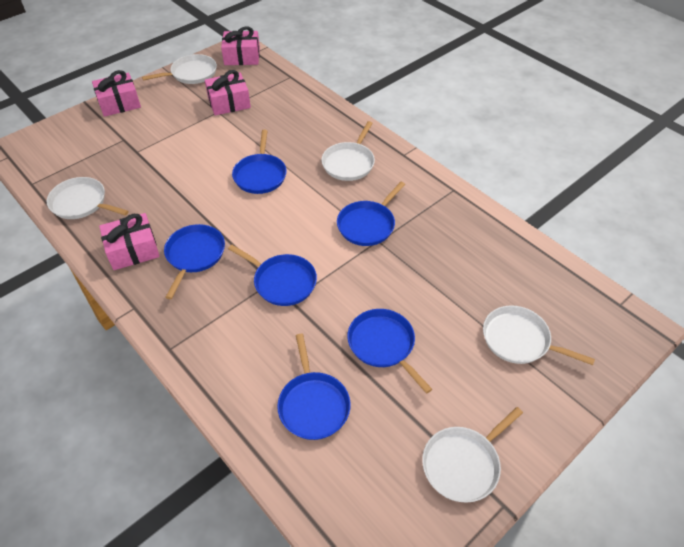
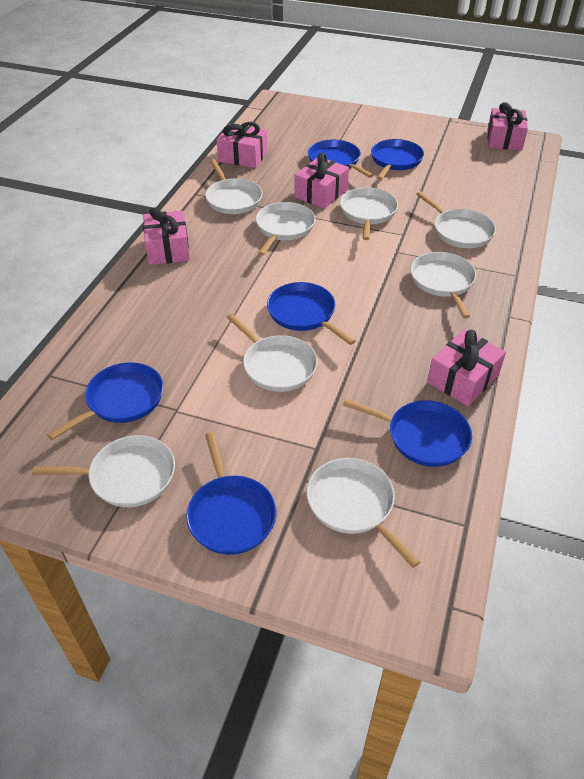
pink gift: 4 -> 5
white pan: 5 -> 8

